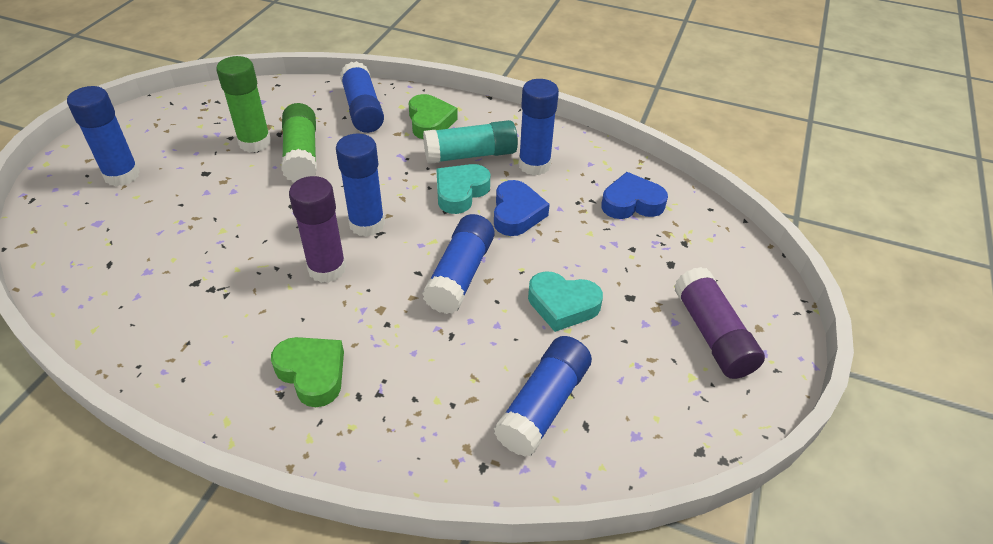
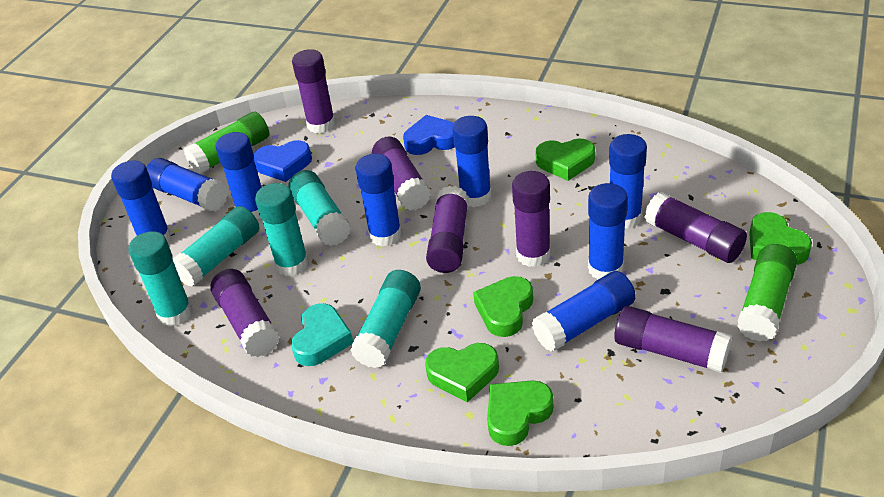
blue glue stick: 6 -> 8
green heart: 2 -> 5
purple glue stick: 2 -> 7
turquoise glue stick: 1 -> 5
turquoise heart: 2 -> 1

